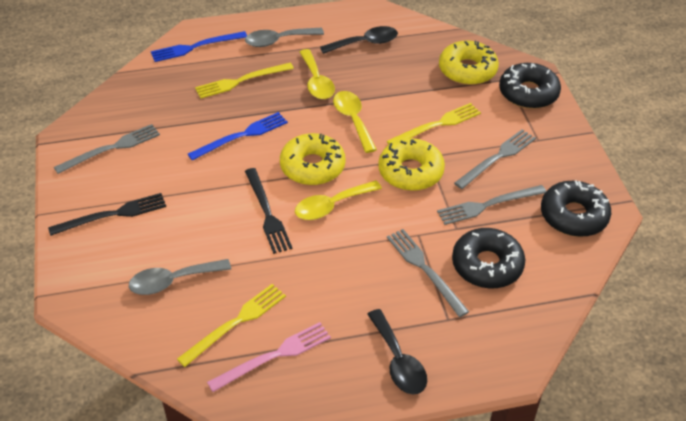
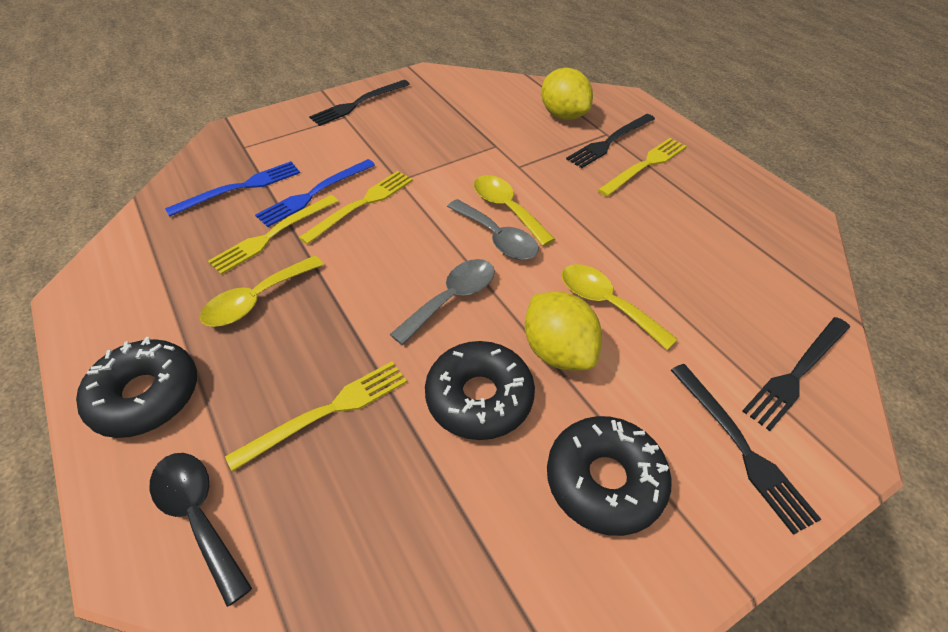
black fork: 2 -> 4
black spoon: 2 -> 1
grey fork: 4 -> 0
pink fork: 1 -> 0
yellow donut: 3 -> 0
yellow fork: 3 -> 4
yellow lemon: 0 -> 2

